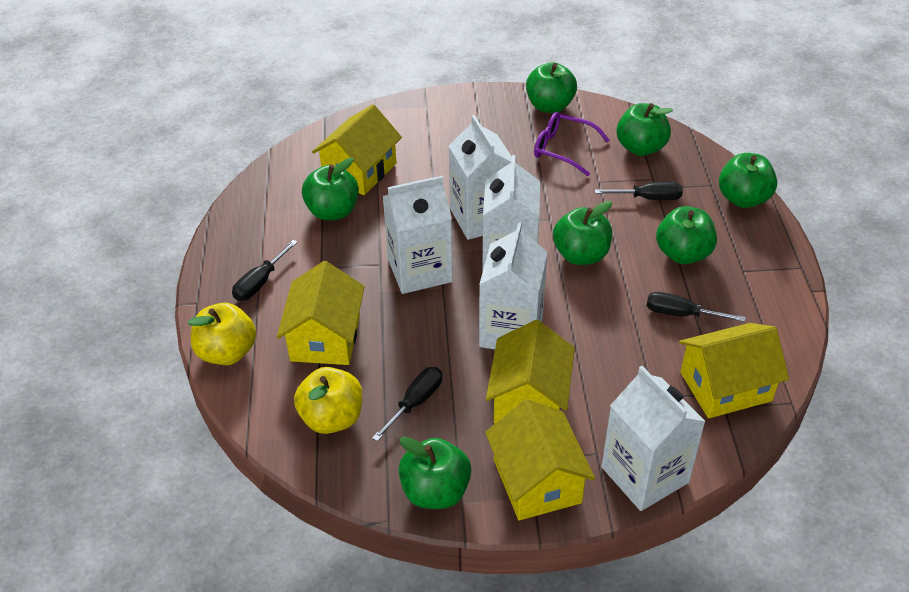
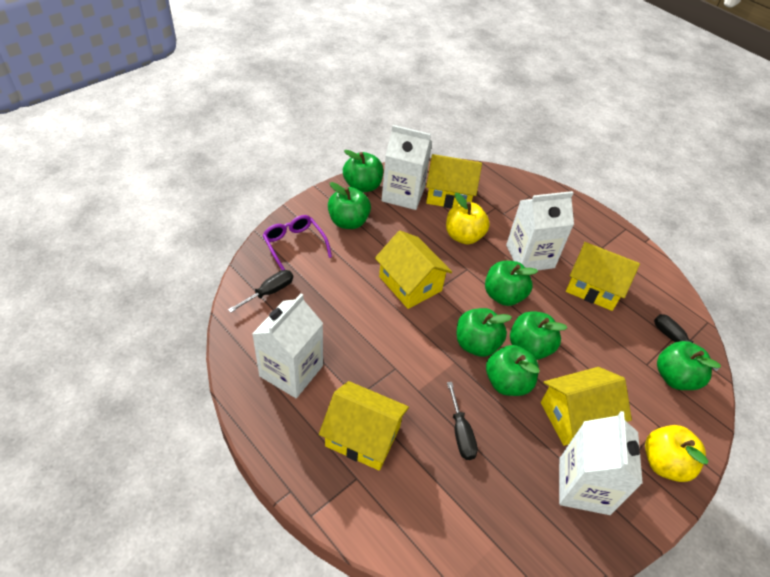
black screwdriver: 4 -> 3
white carton: 5 -> 4

